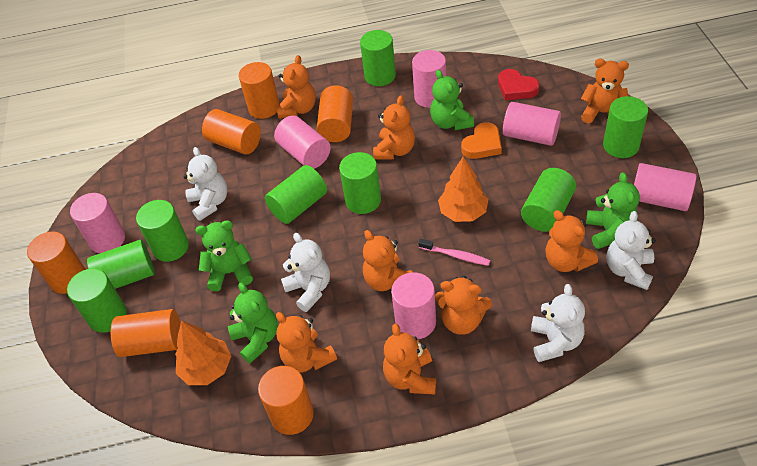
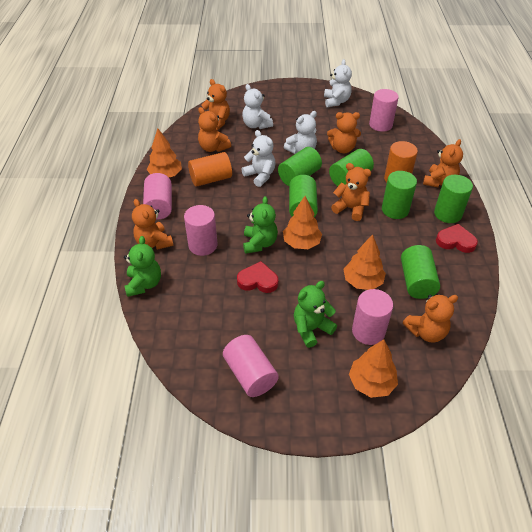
green cylinder: 8 -> 6
green teddy bear: 4 -> 3
orange cylinder: 6 -> 2
orange heart: 1 -> 0
orange teddy bear: 8 -> 7
orange tree: 2 -> 4
pink cylinder: 6 -> 5
pink toothbrush: 1 -> 0
red heart: 1 -> 2

